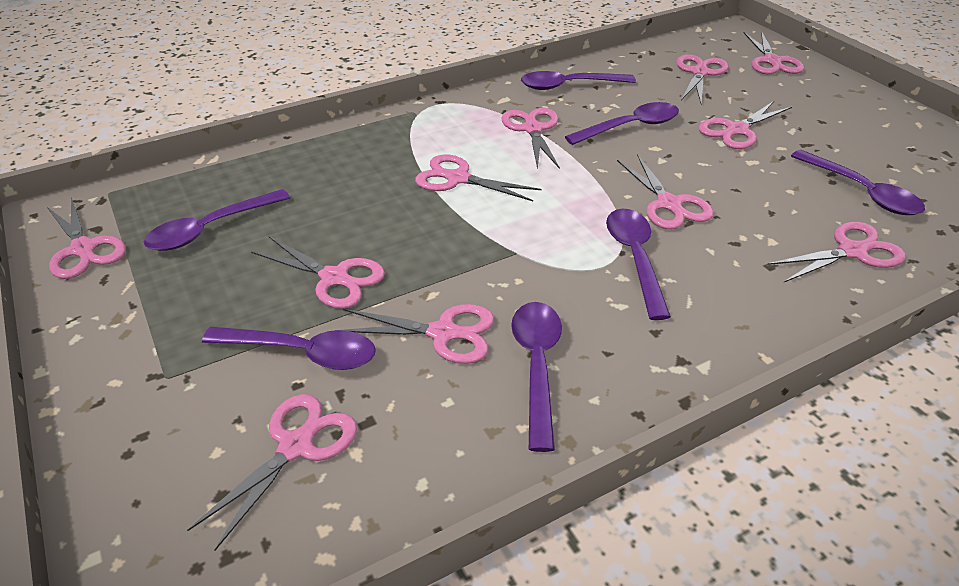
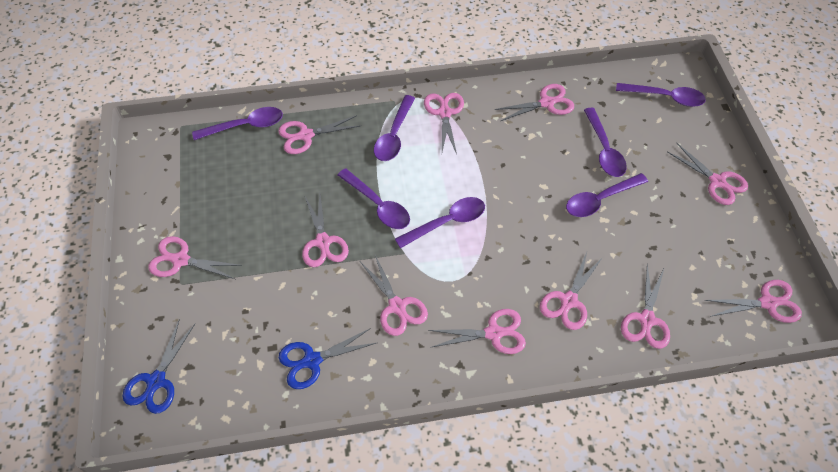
blue scissors: 0 -> 2

